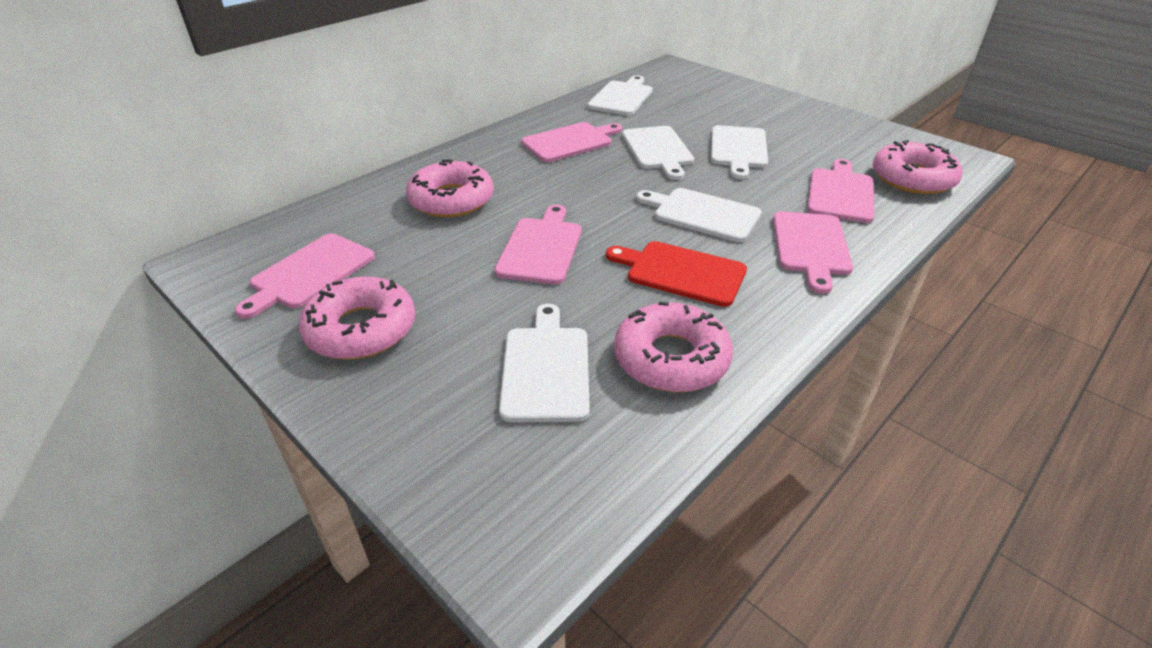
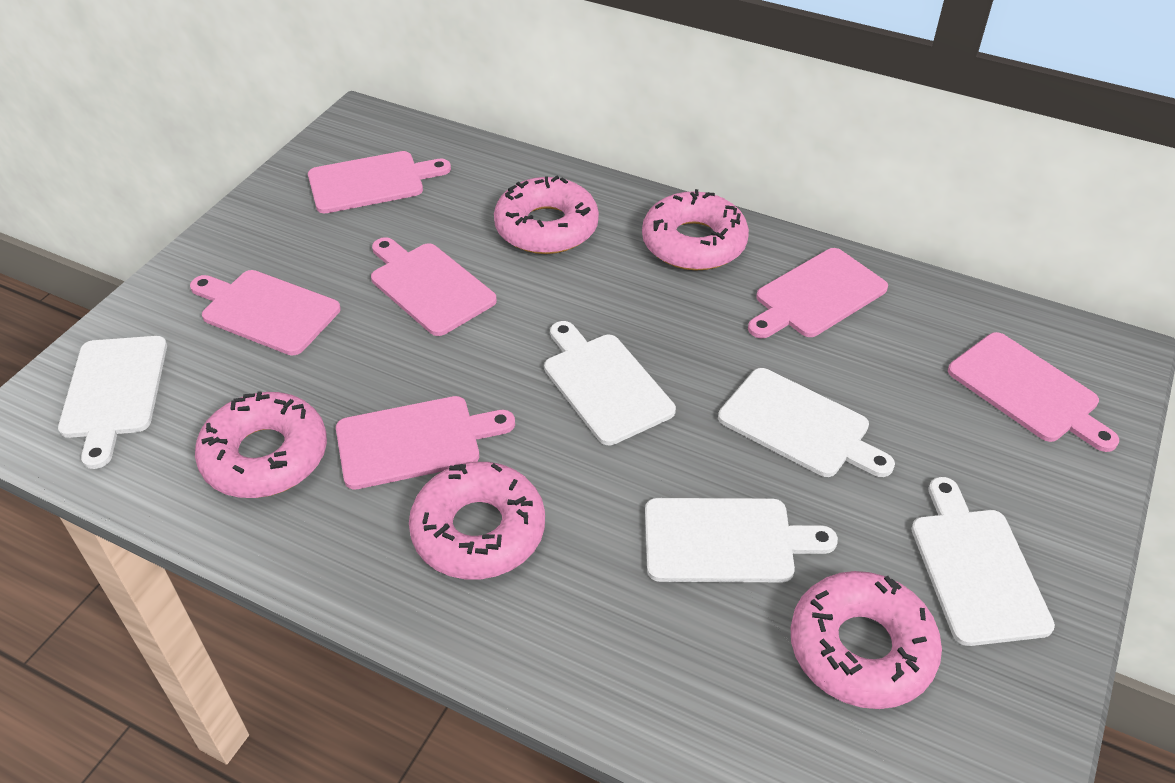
pink cutting board: 5 -> 6
pink donut: 4 -> 5
red cutting board: 1 -> 0

